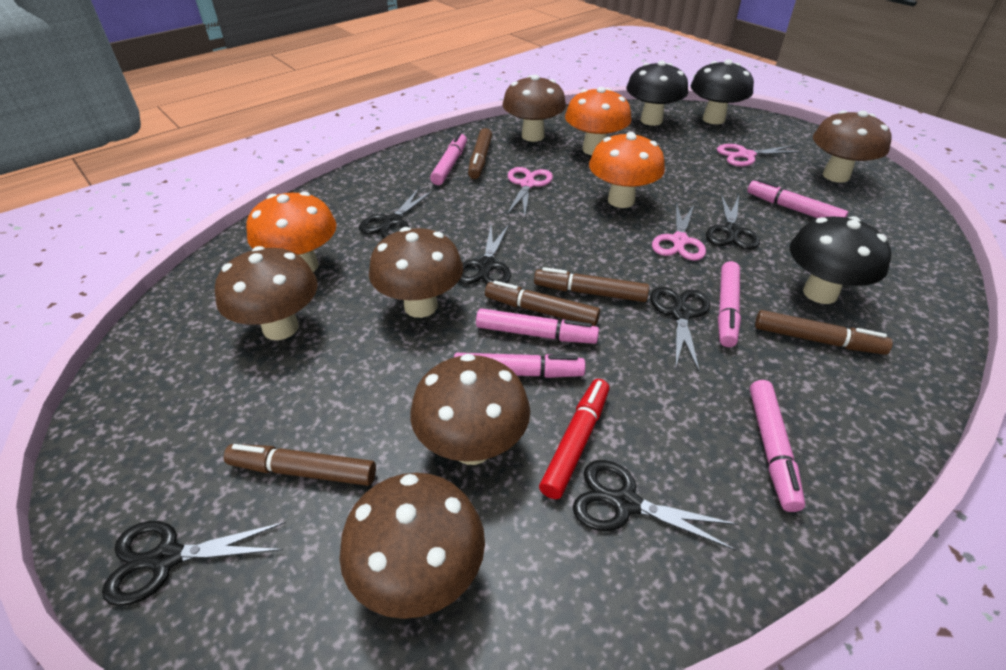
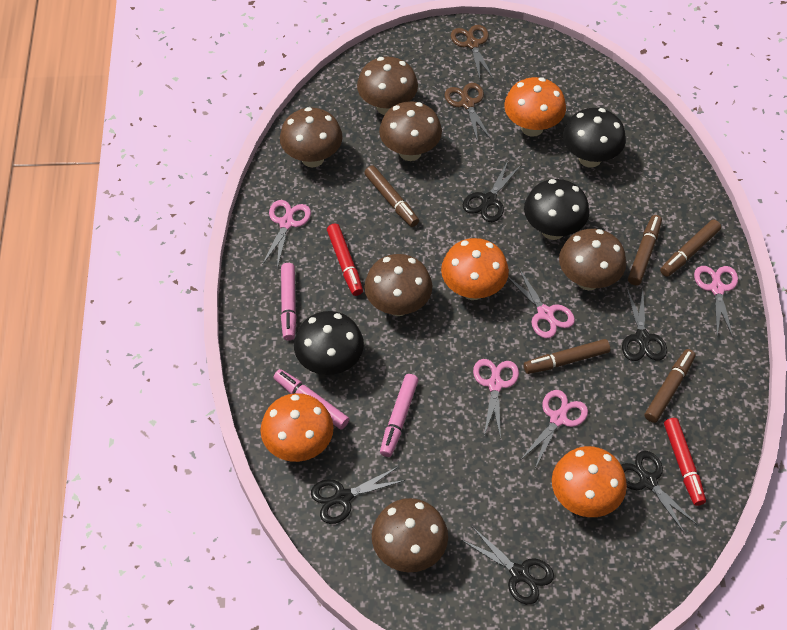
black scissors: 6 -> 5
brown scissors: 0 -> 2
orange mushroom: 3 -> 4
pink marker: 6 -> 3
pink scissors: 3 -> 5
red marker: 1 -> 2

